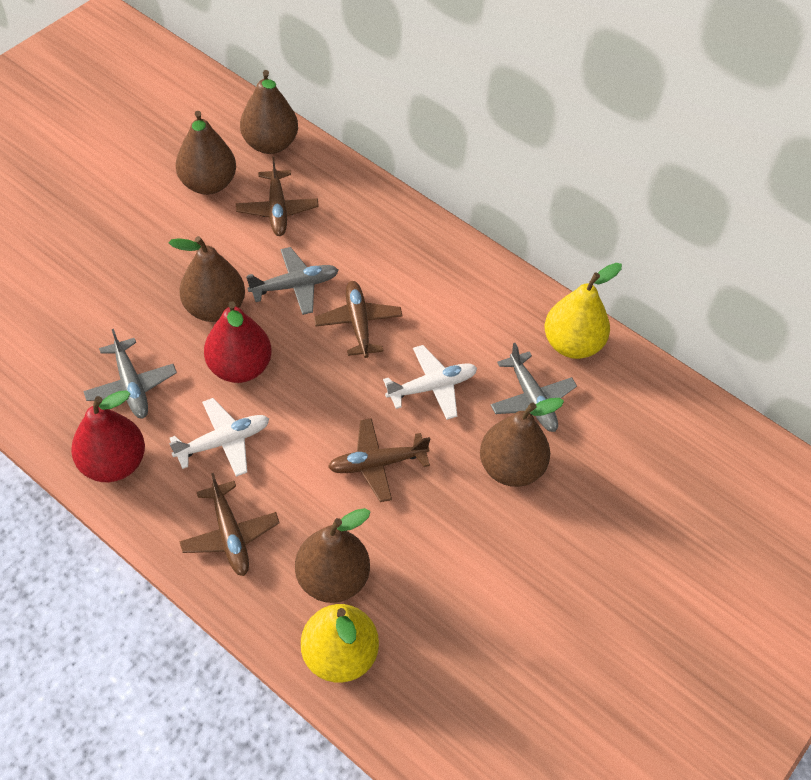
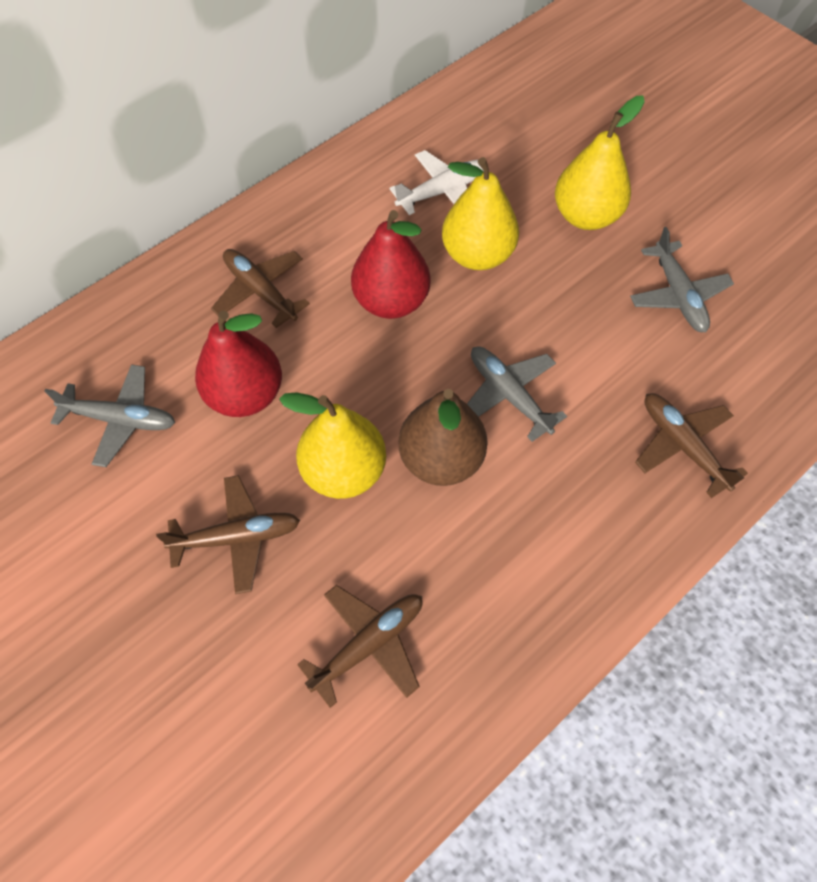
brown pear: 5 -> 1
white plane: 2 -> 1
yellow pear: 2 -> 3

